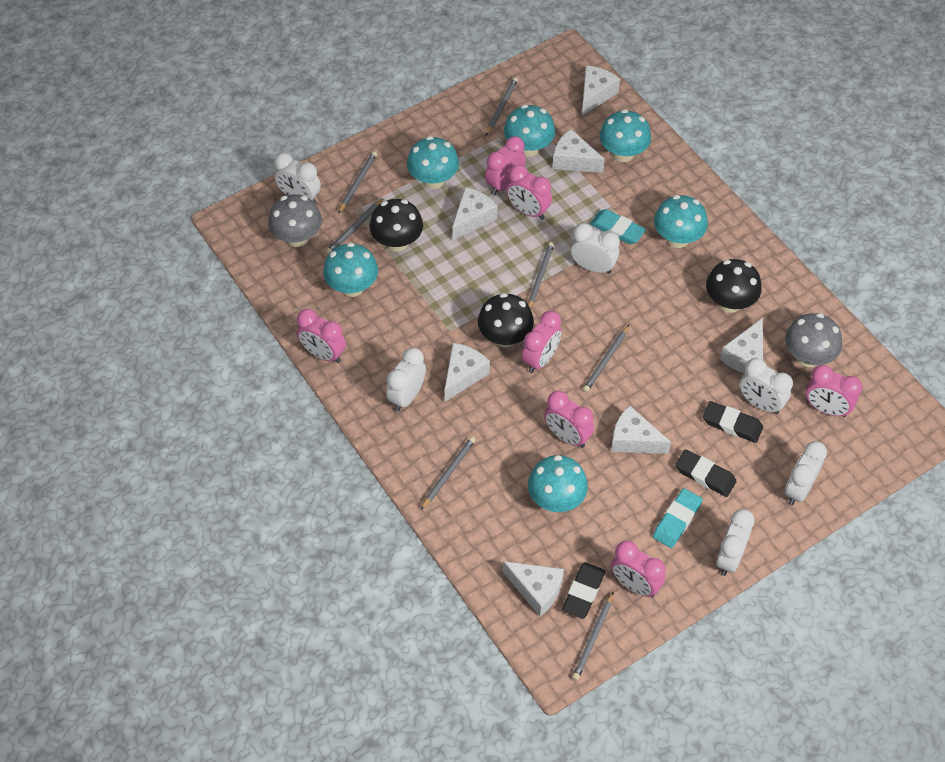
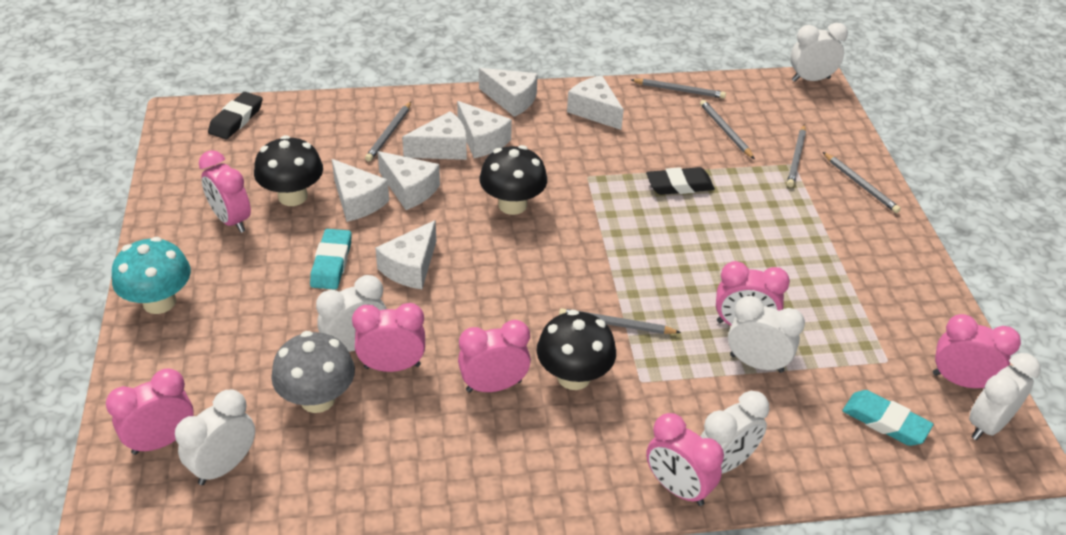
black eraser: 3 -> 2
grey mushroom: 2 -> 1
grey pencil: 7 -> 6
turquoise mushroom: 6 -> 1

